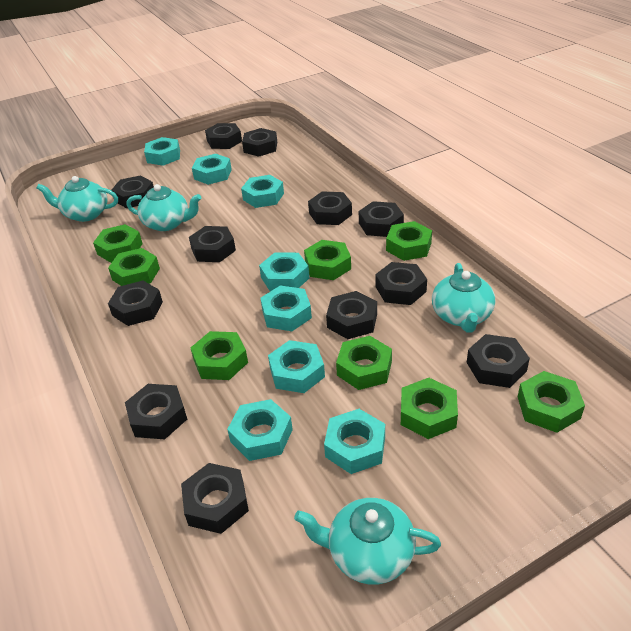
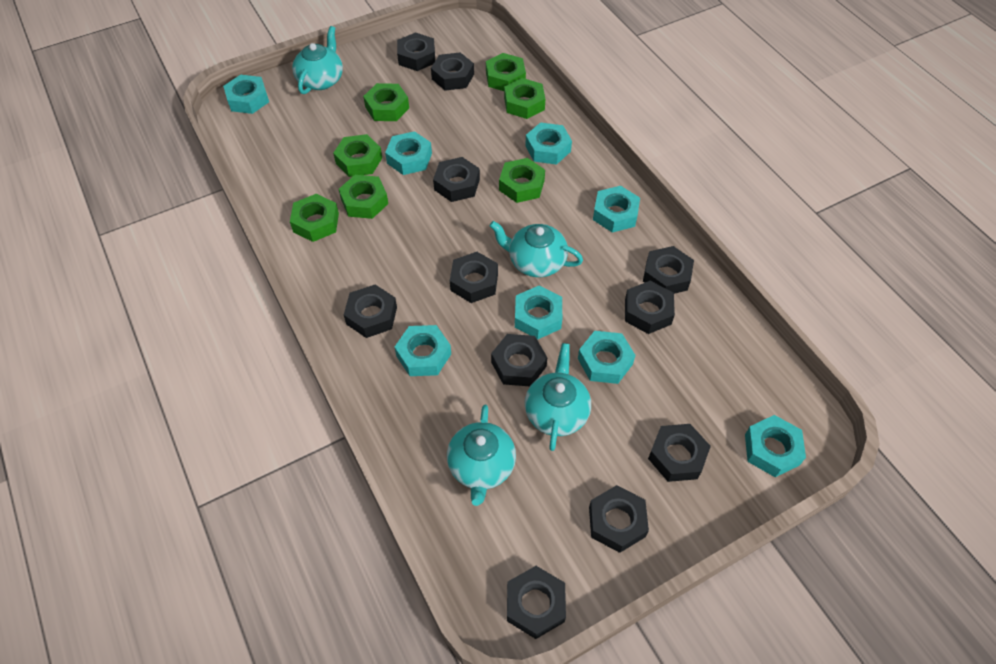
black nut: 12 -> 11
green nut: 8 -> 7

